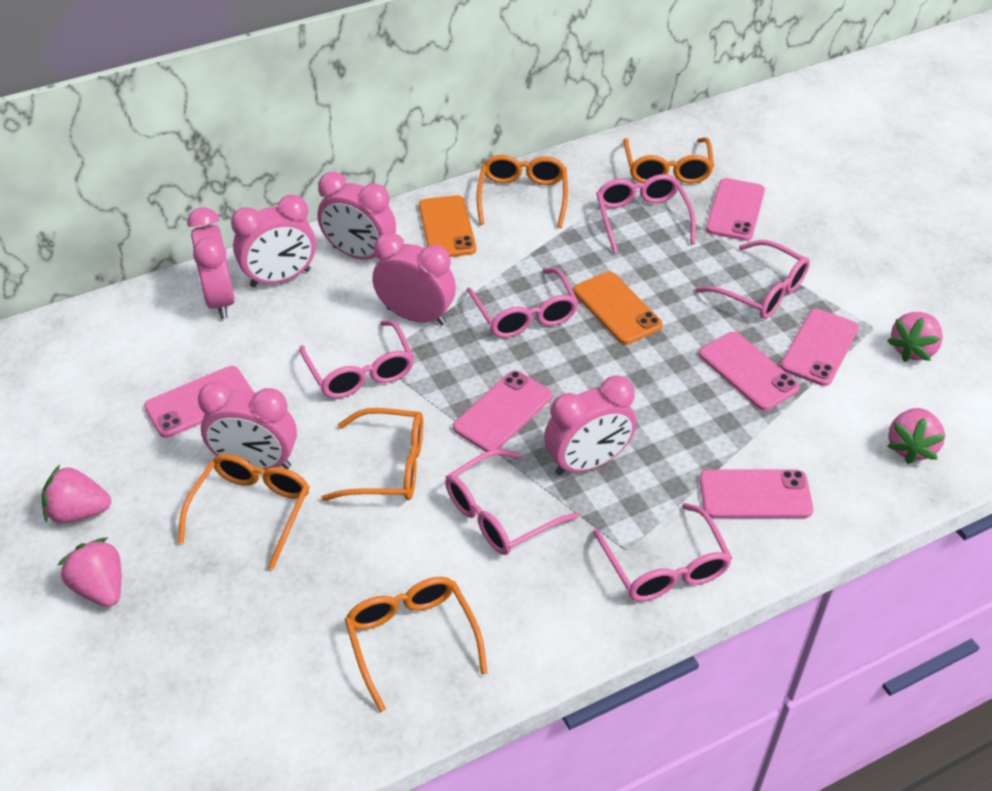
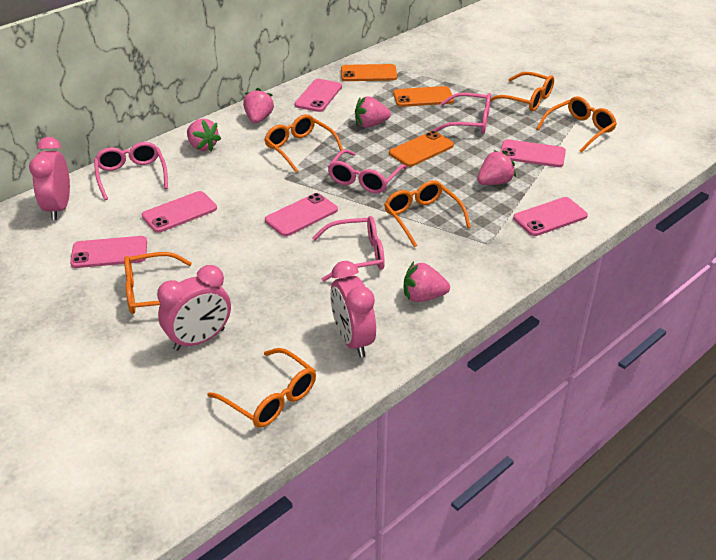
orange glasses: 5 -> 6
orange phone: 2 -> 3
pink clock: 6 -> 3
pink glasses: 6 -> 4
pink strawberry: 4 -> 5

